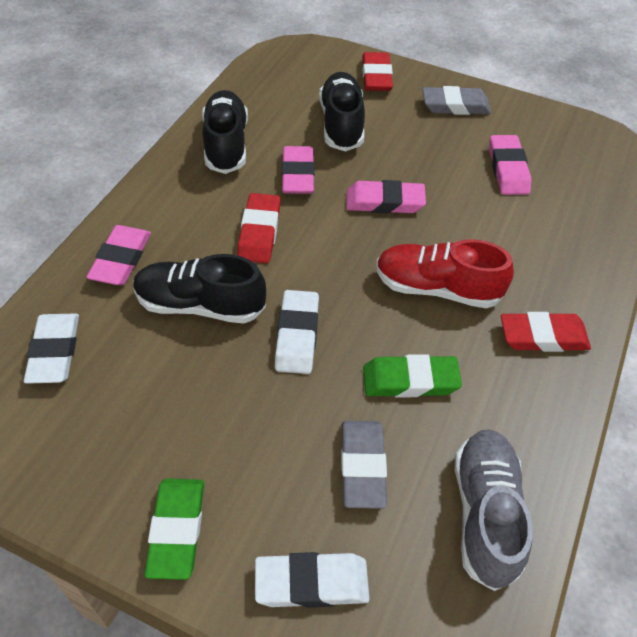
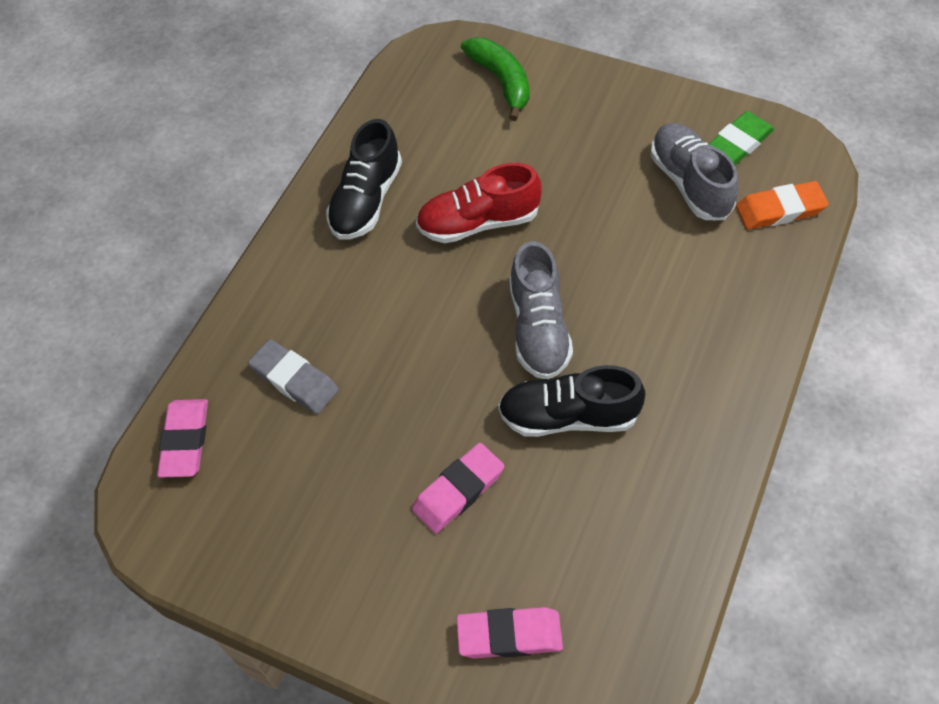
black shoe: 3 -> 2
green banana: 0 -> 1
green eraser: 2 -> 1
grey eraser: 2 -> 1
grey shoe: 1 -> 2
orange eraser: 0 -> 1
pink eraser: 4 -> 3
red eraser: 3 -> 0
white eraser: 3 -> 0

